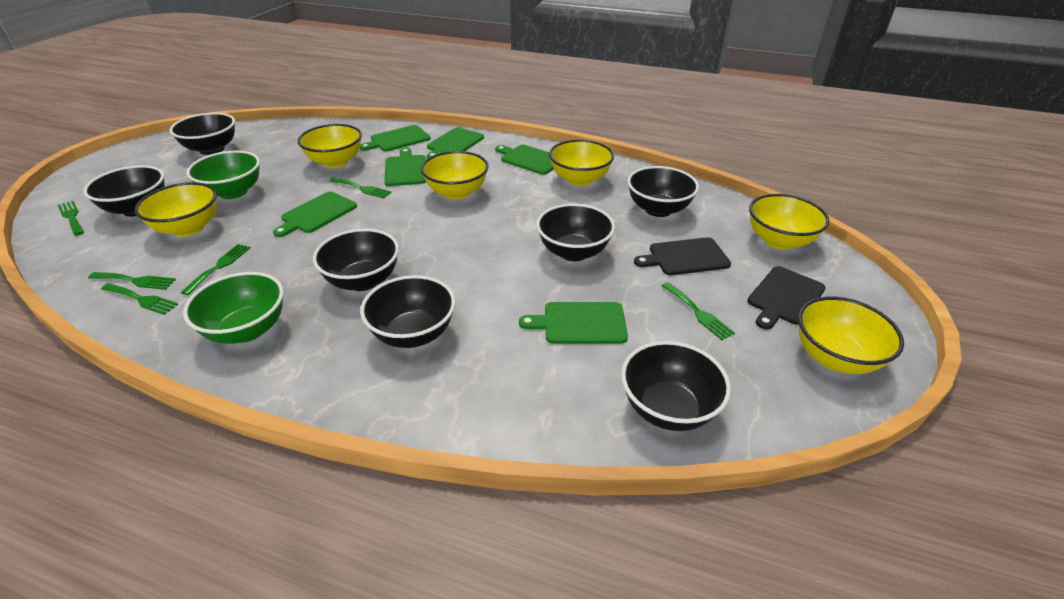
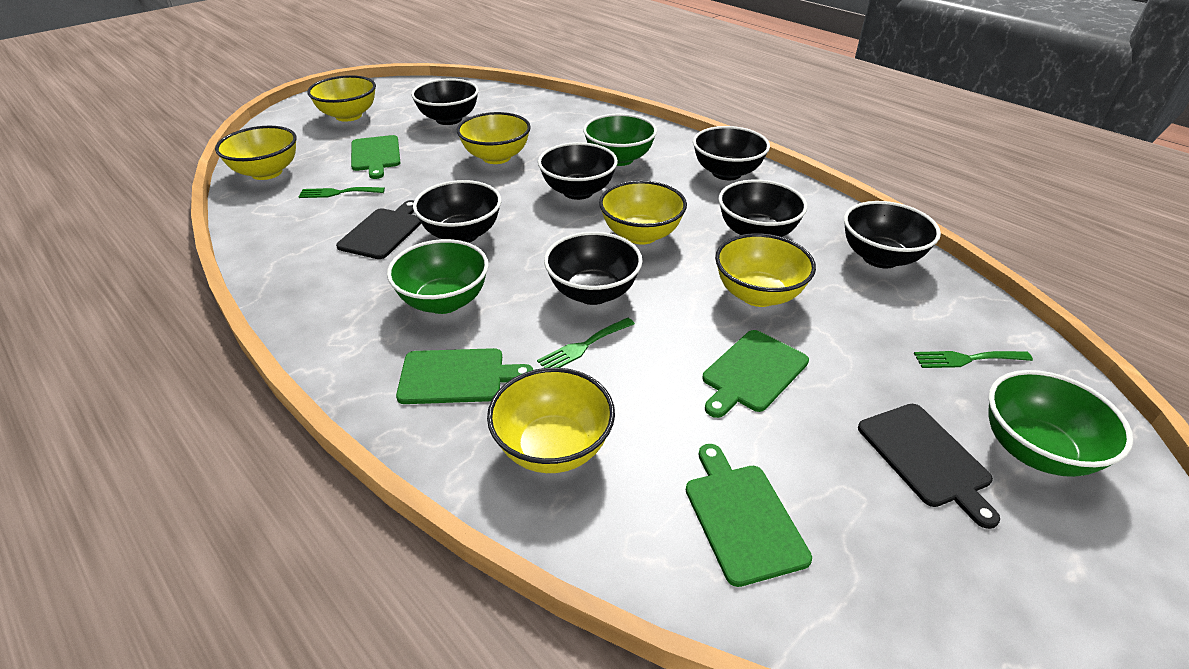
green bowl: 2 -> 3
green cutting board: 6 -> 4
green fork: 6 -> 3

